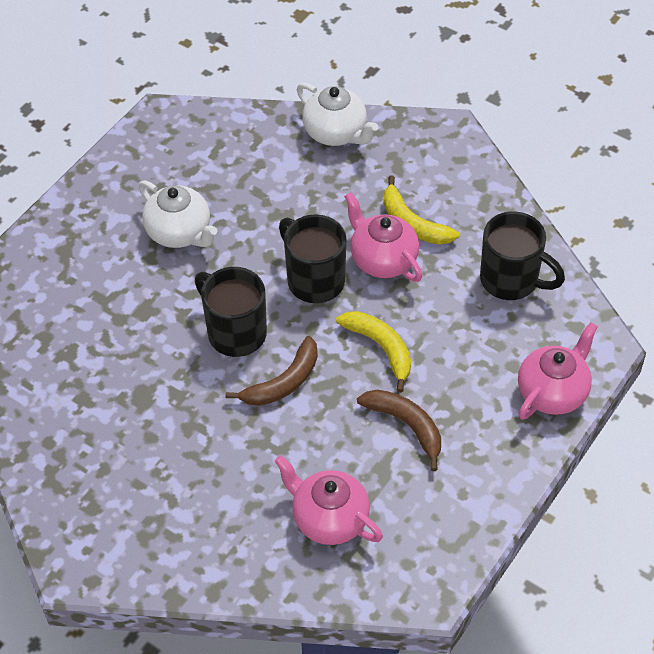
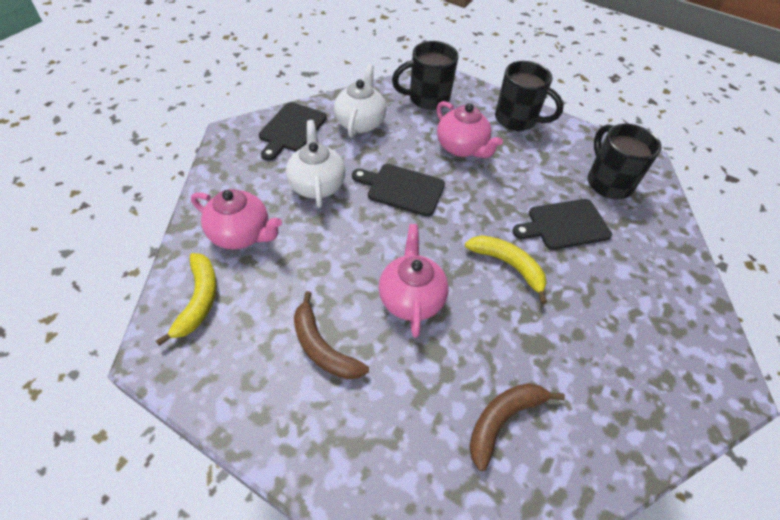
black cutting board: 0 -> 3

